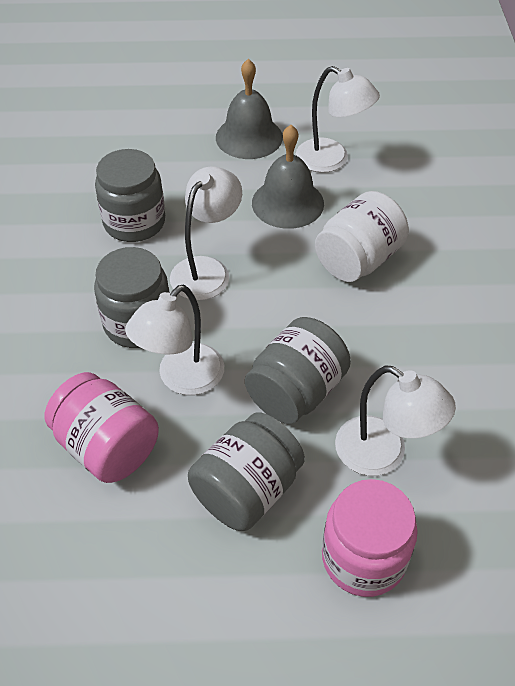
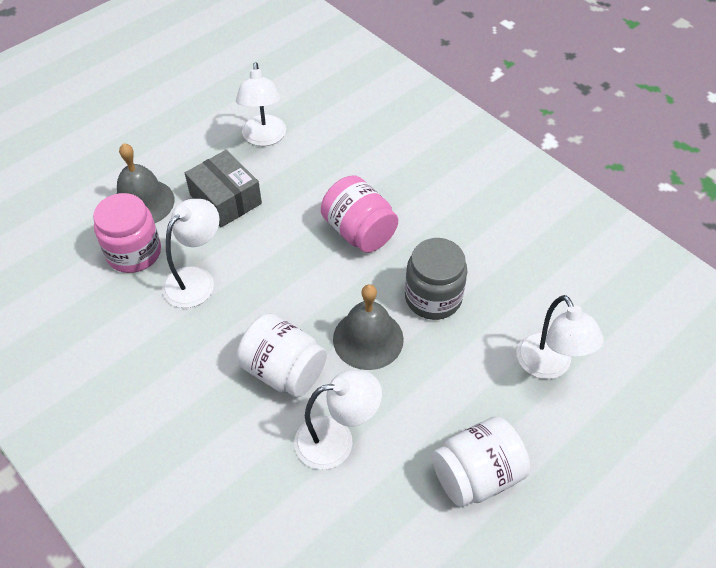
grey box: 0 -> 1
grey jar: 4 -> 1
white jar: 1 -> 2

